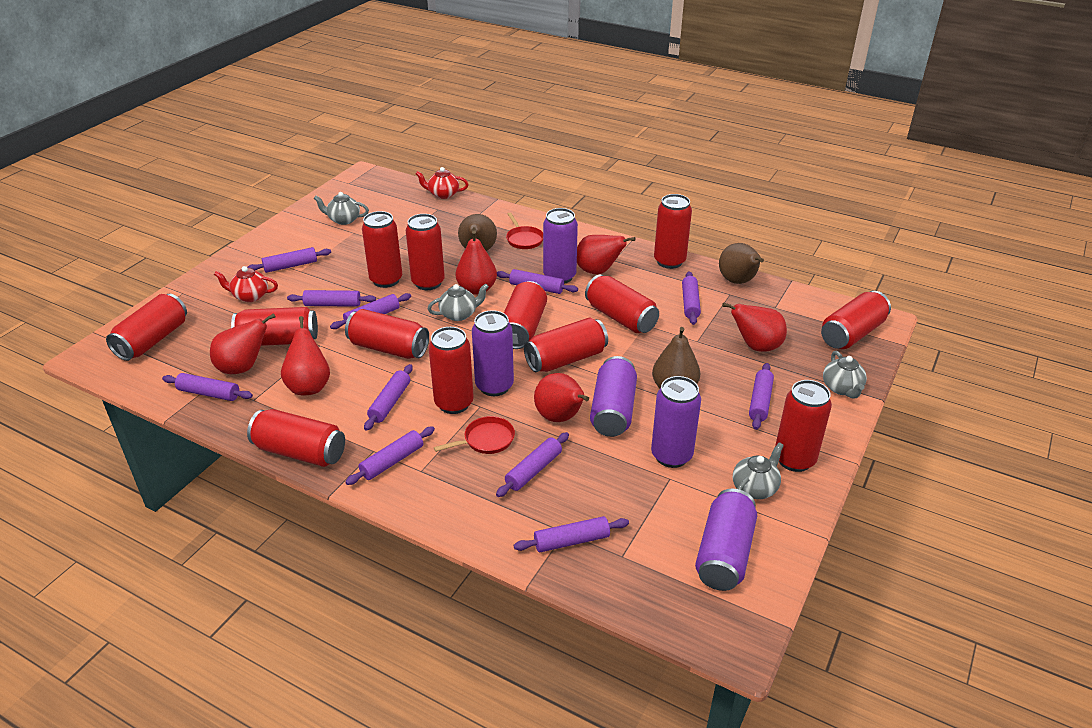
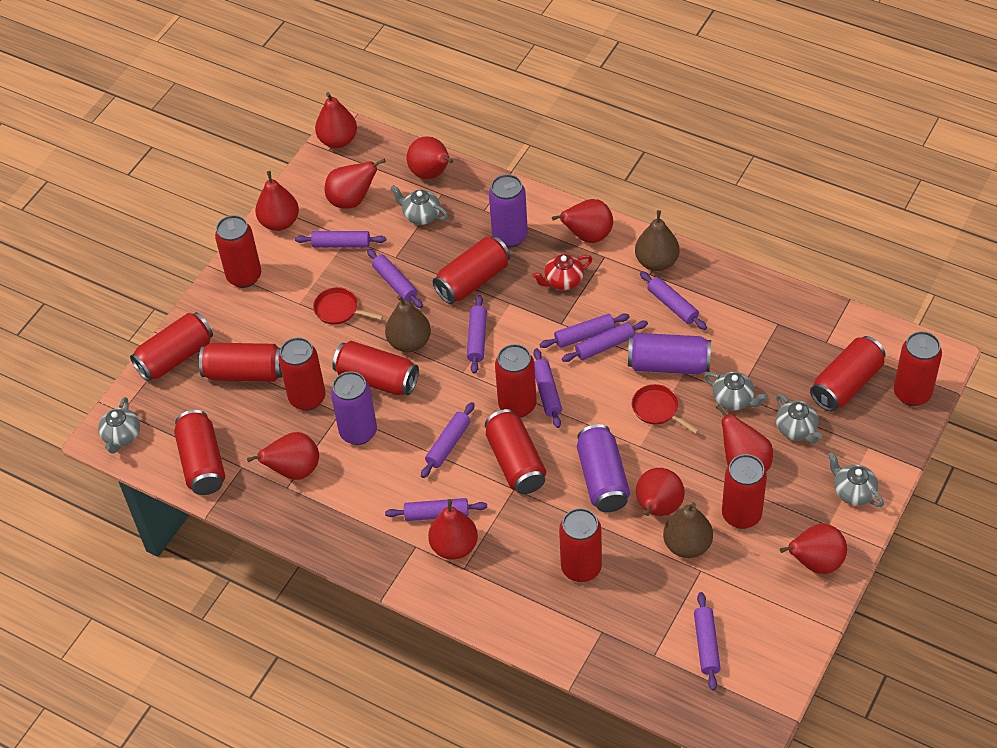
grey teapot: 4 -> 5
purple can: 5 -> 4
purple rolling pin: 11 -> 10
red pear: 6 -> 10
red teapot: 2 -> 1

